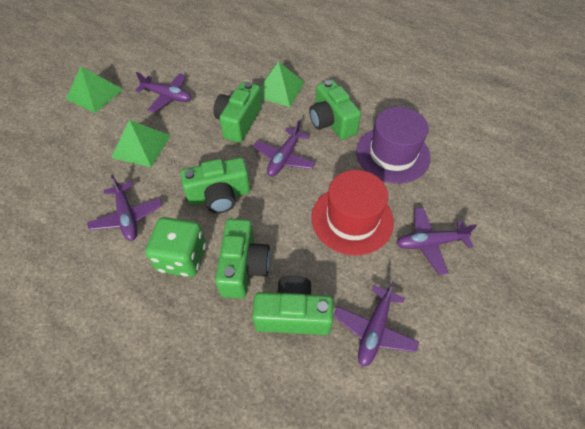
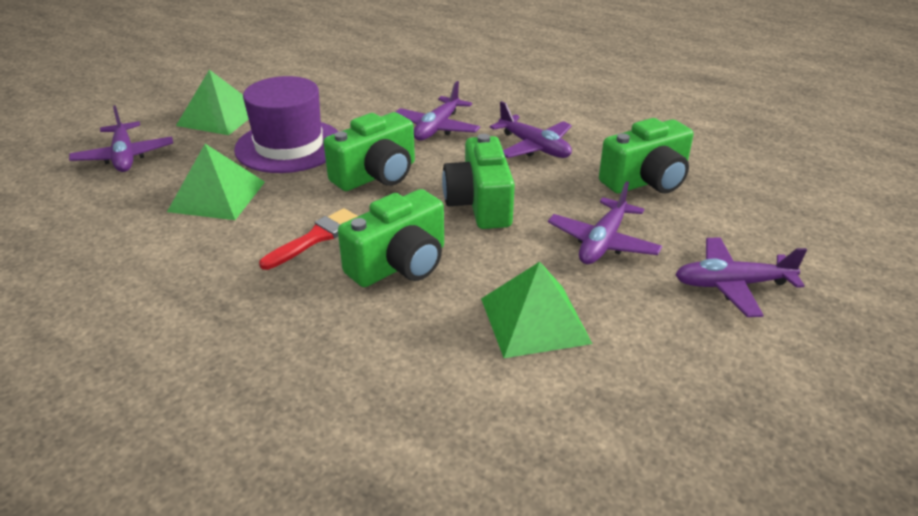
green camera: 5 -> 4
green dice: 1 -> 0
red brush: 0 -> 1
red hat: 1 -> 0

